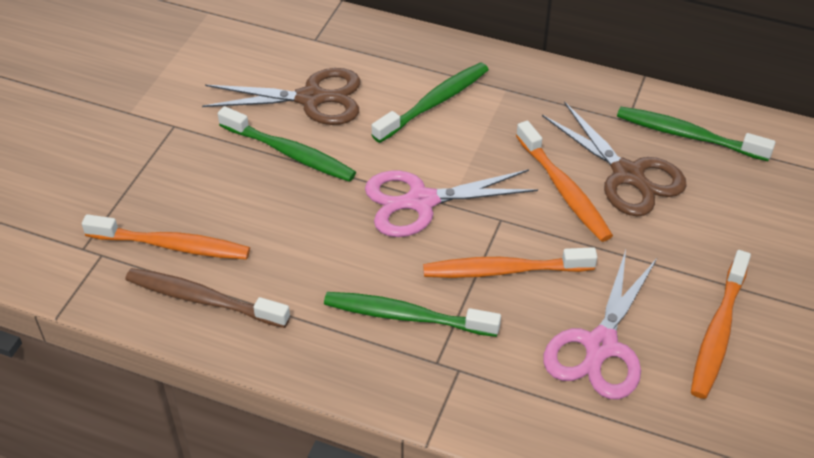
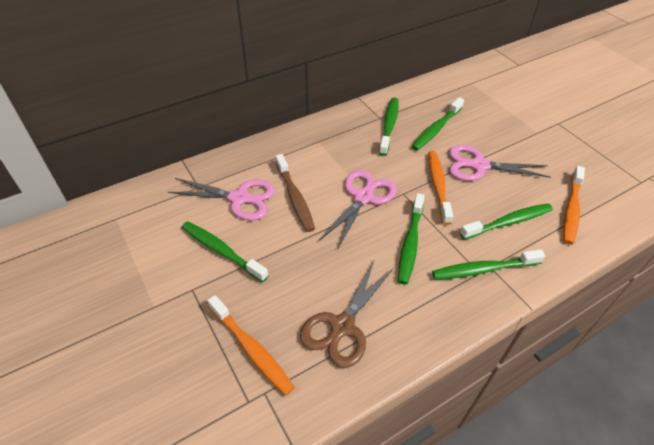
brown scissors: 2 -> 1
green toothbrush: 4 -> 6
orange toothbrush: 4 -> 3
pink scissors: 2 -> 3

